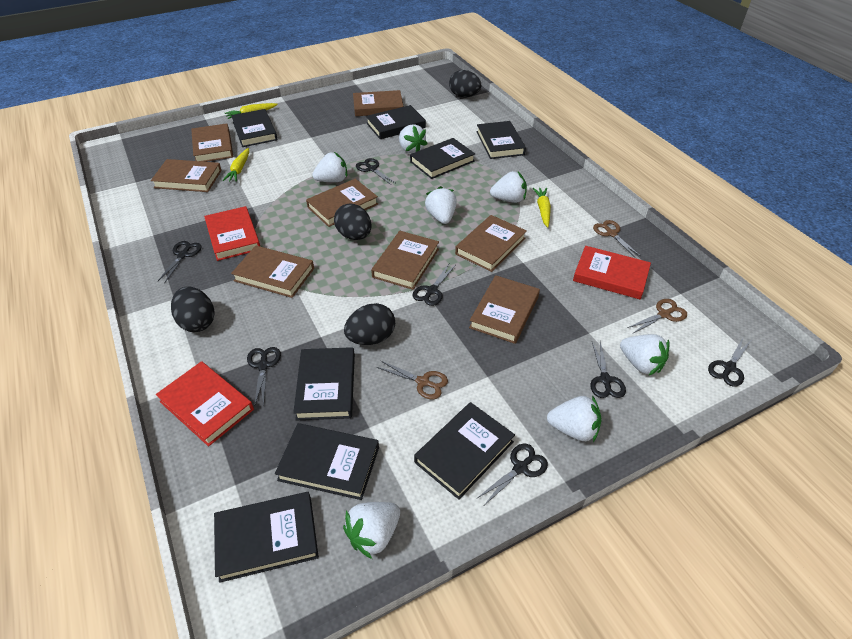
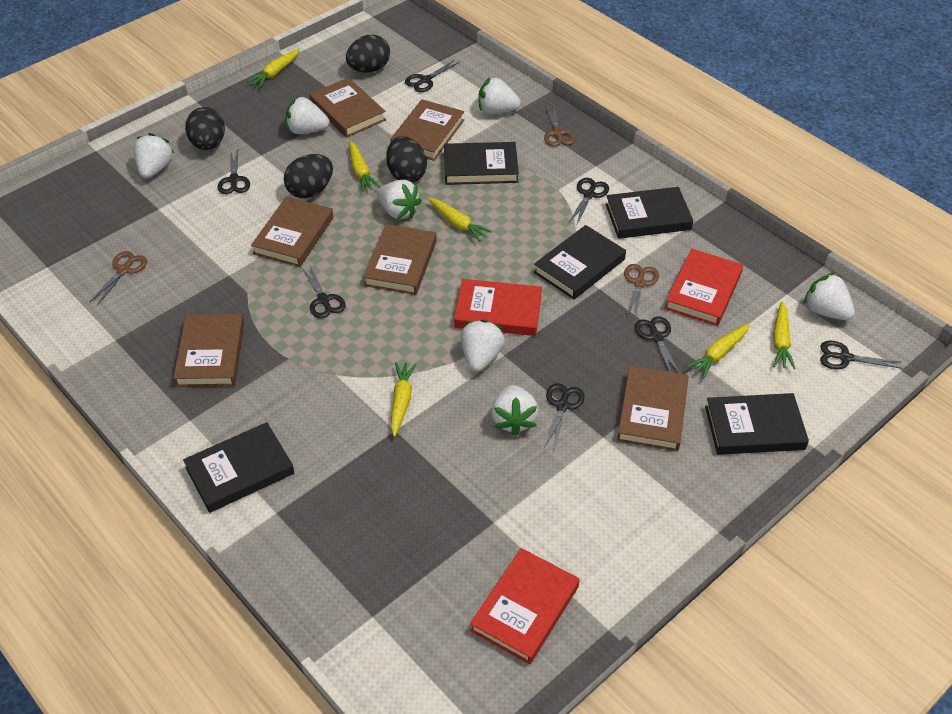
black book: 8 -> 5
brown book: 8 -> 6
yellow carrot: 3 -> 6

